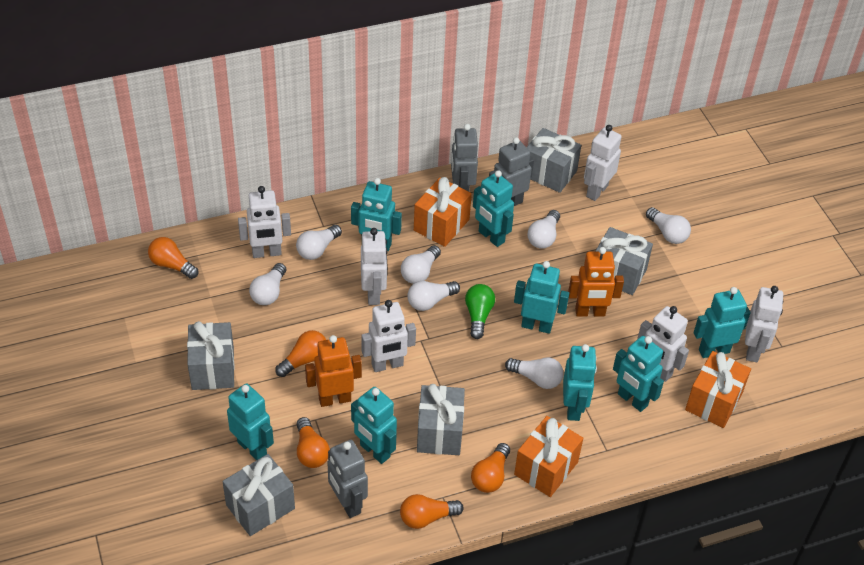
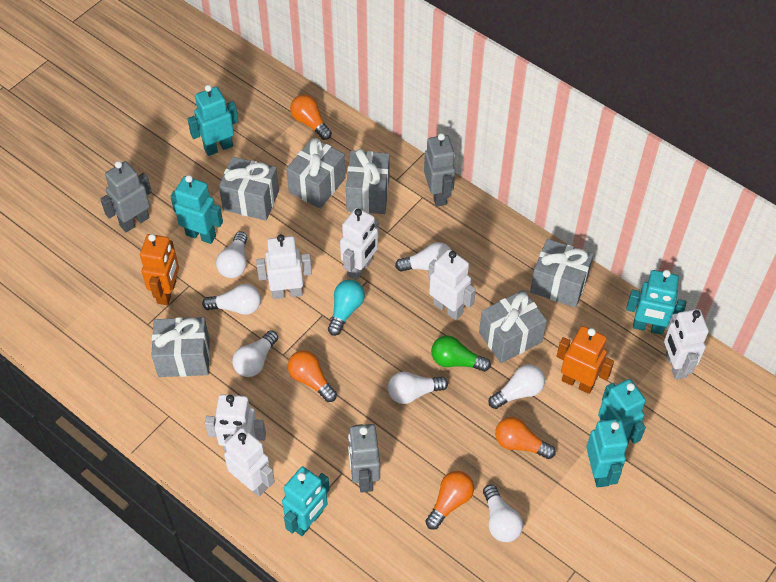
grey gift: 5 -> 6
orange gift: 3 -> 0
orange light bulb: 5 -> 4
turquoise light bulb: 0 -> 1
turquoise robot: 8 -> 6

